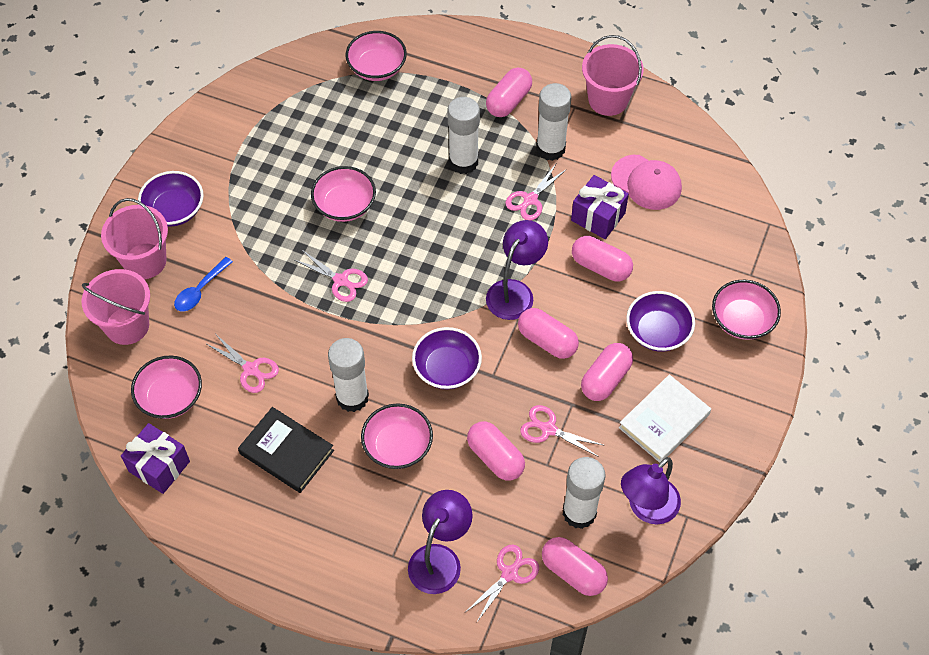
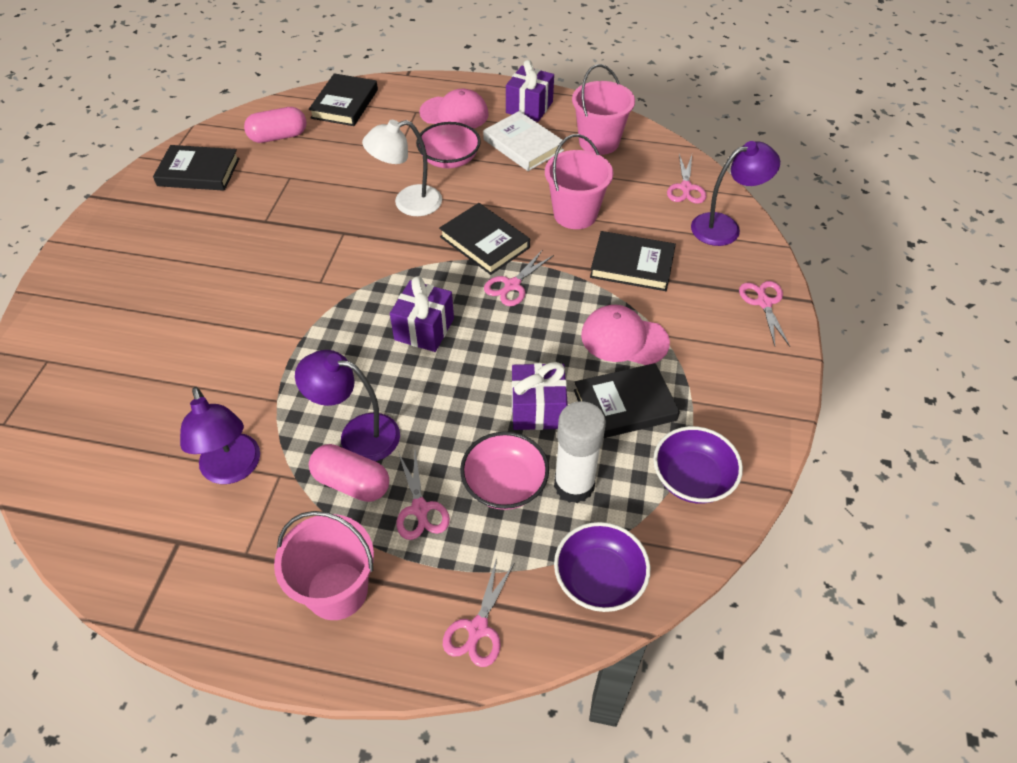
black book: 1 -> 5
blue spoon: 1 -> 0
pink bowl: 5 -> 2
pink cap: 1 -> 2
pink capsule: 6 -> 2
purple bowl: 3 -> 2
purple gift: 2 -> 3
white glue stick: 4 -> 1
white lamp: 0 -> 1

